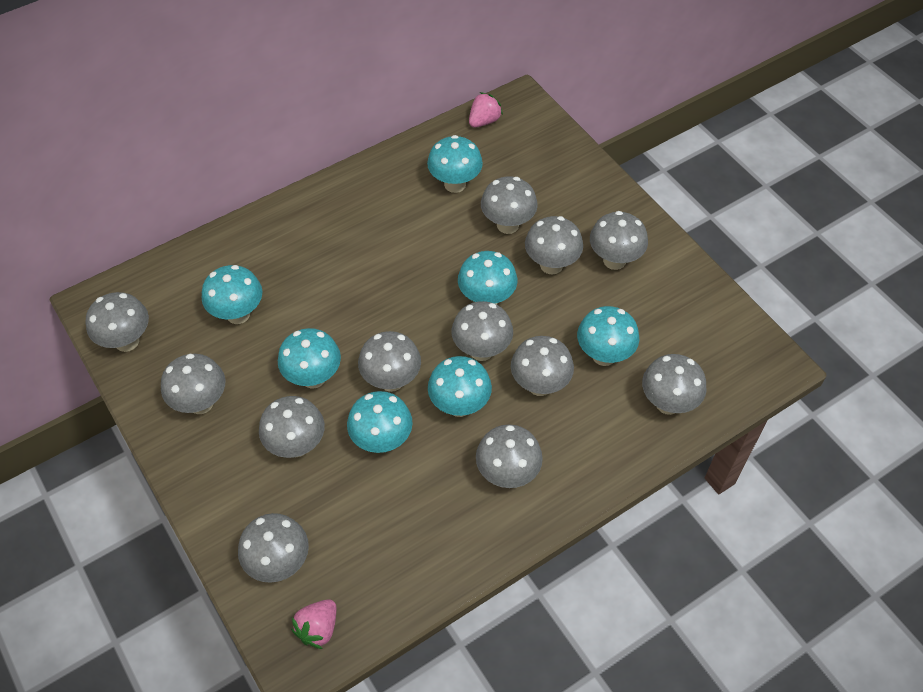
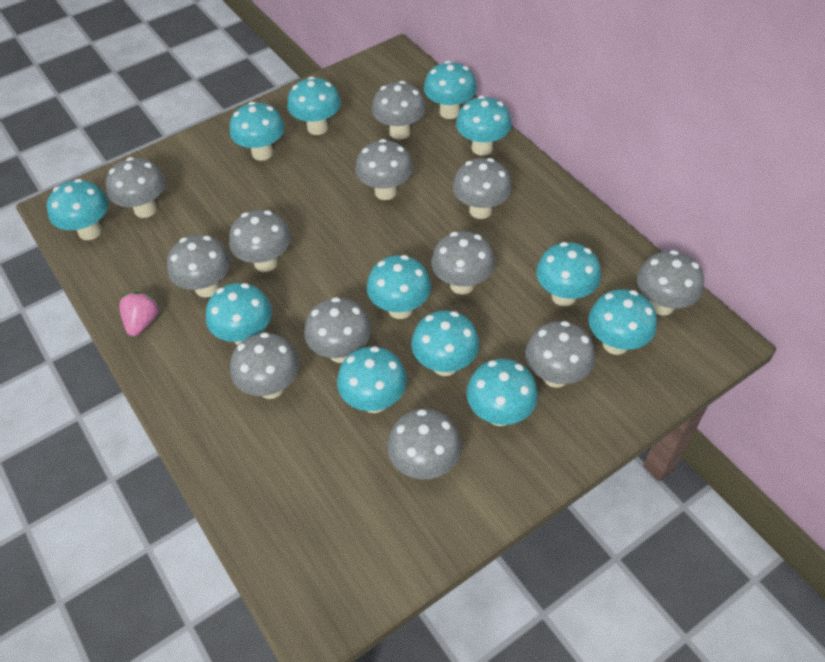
pink strawberry: 2 -> 1
turquoise mushroom: 7 -> 12

